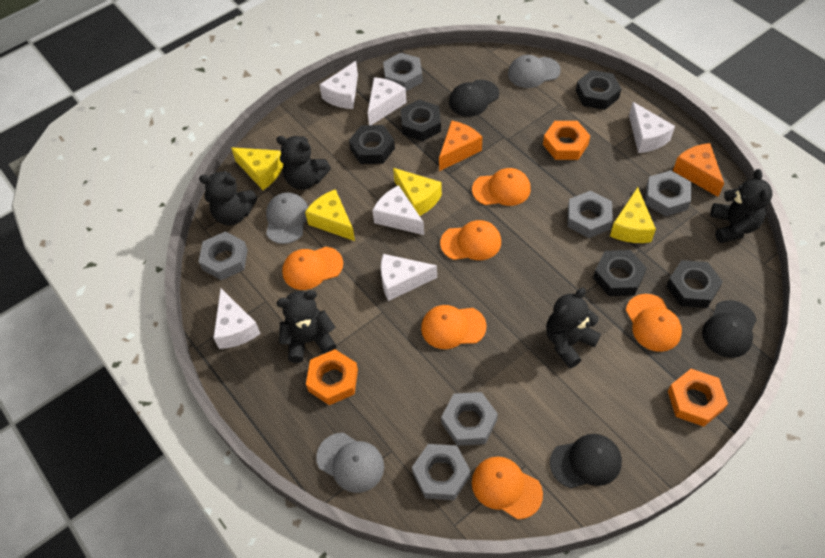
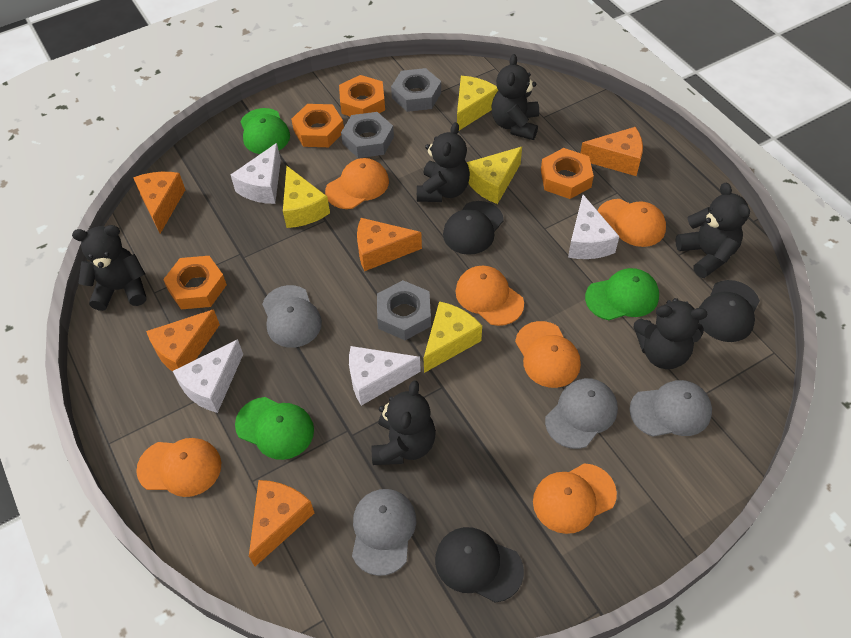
black nut: 5 -> 0
black teddy bear: 5 -> 6
green cap: 0 -> 3
grey cap: 3 -> 4
grey nut: 6 -> 3
orange cheese: 2 -> 5
orange nut: 3 -> 4
white cheese: 6 -> 4

